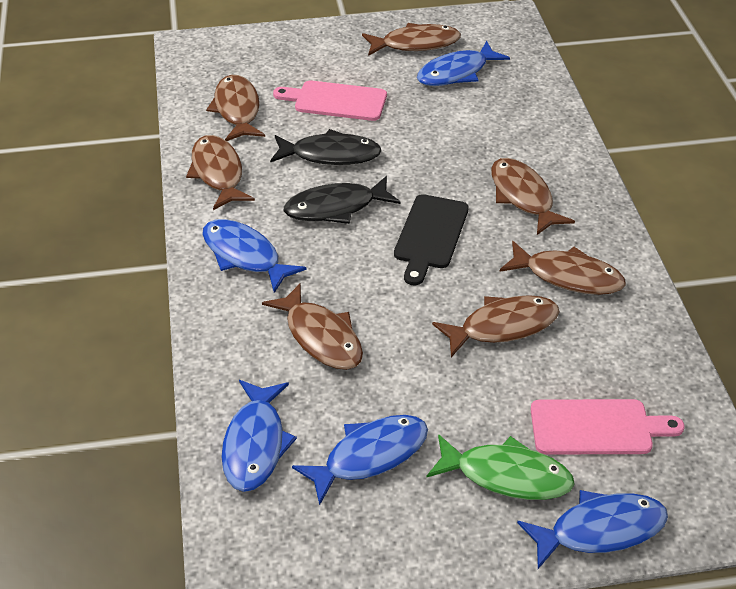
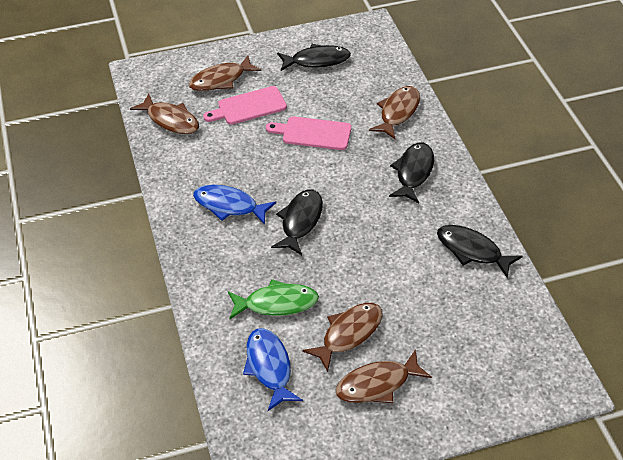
black cutting board: 1 -> 0
black fish: 2 -> 4
blue fish: 5 -> 2
brown fish: 7 -> 5

